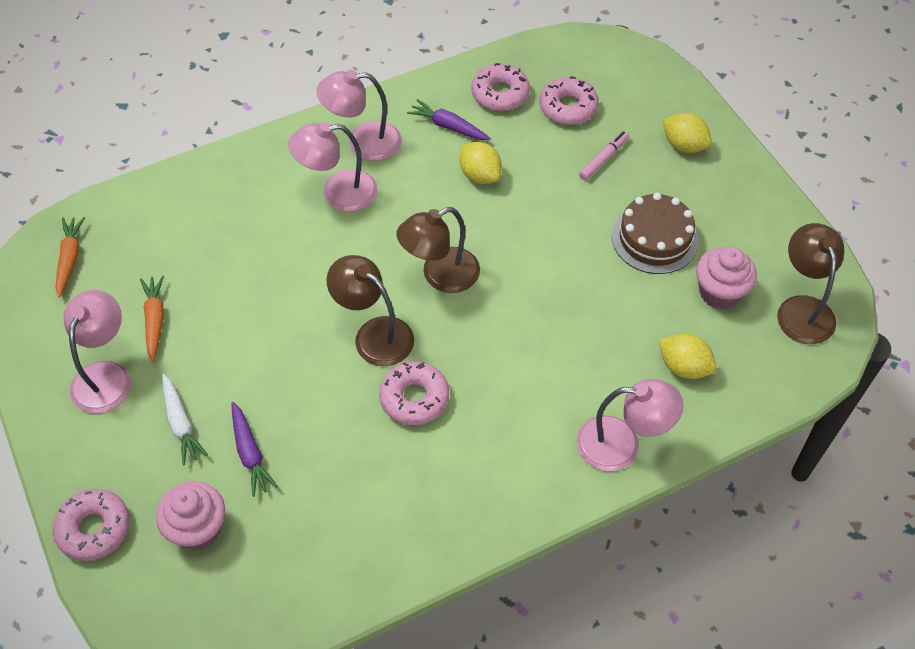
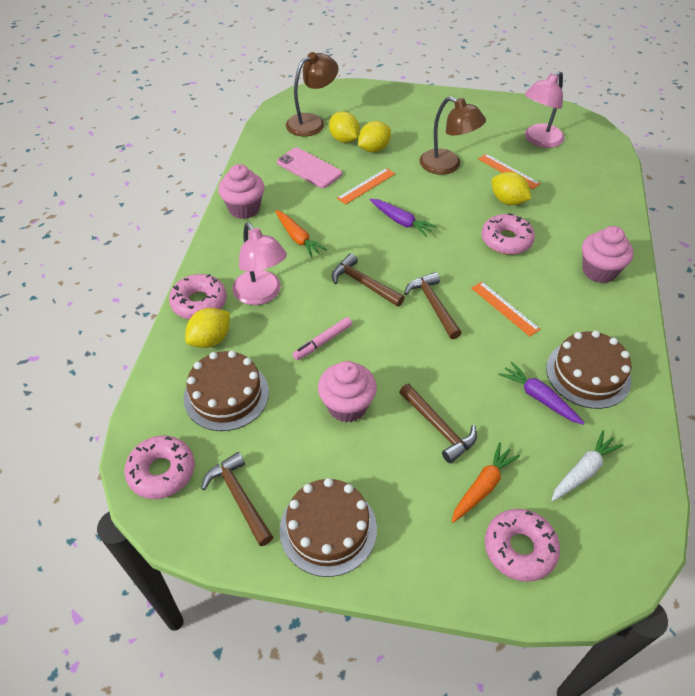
brown cake: 1 -> 3
brown hammer: 0 -> 4
brown lamp: 3 -> 2
orange ruler: 0 -> 3
pink cupcake: 2 -> 3
pink lamp: 4 -> 2
pink phone: 0 -> 1
yellow lemon: 3 -> 4

